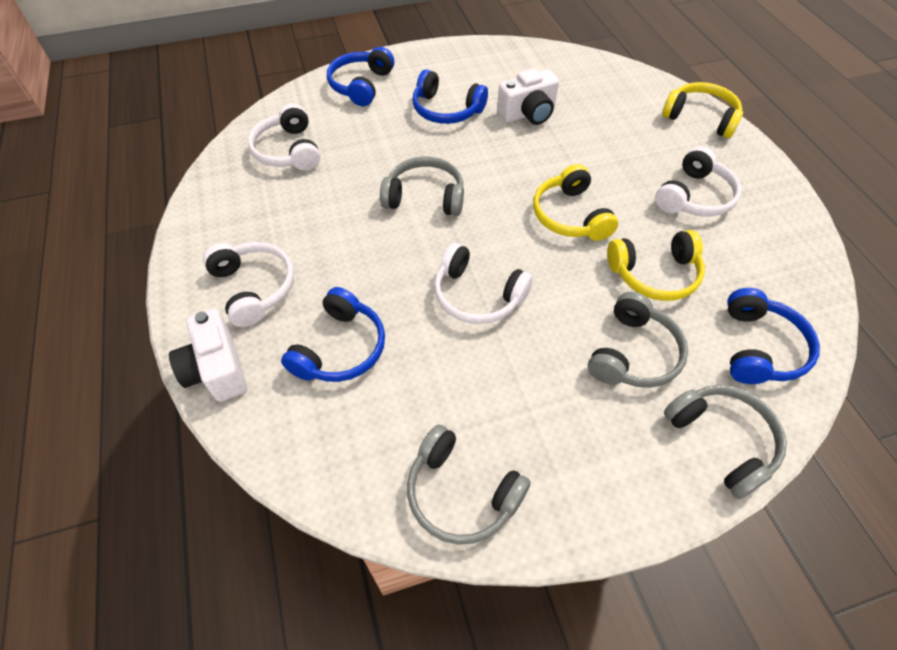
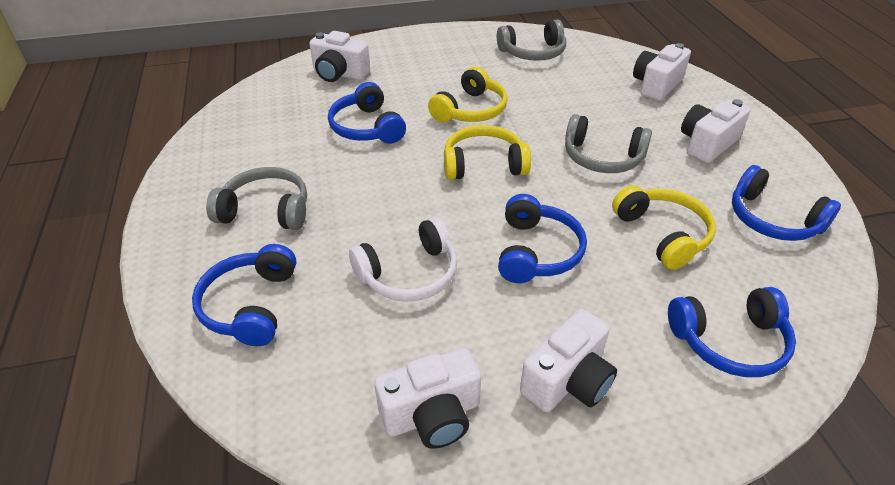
blue headphones: 4 -> 5
grey headphones: 4 -> 3
white camera: 2 -> 5
white headphones: 4 -> 1

